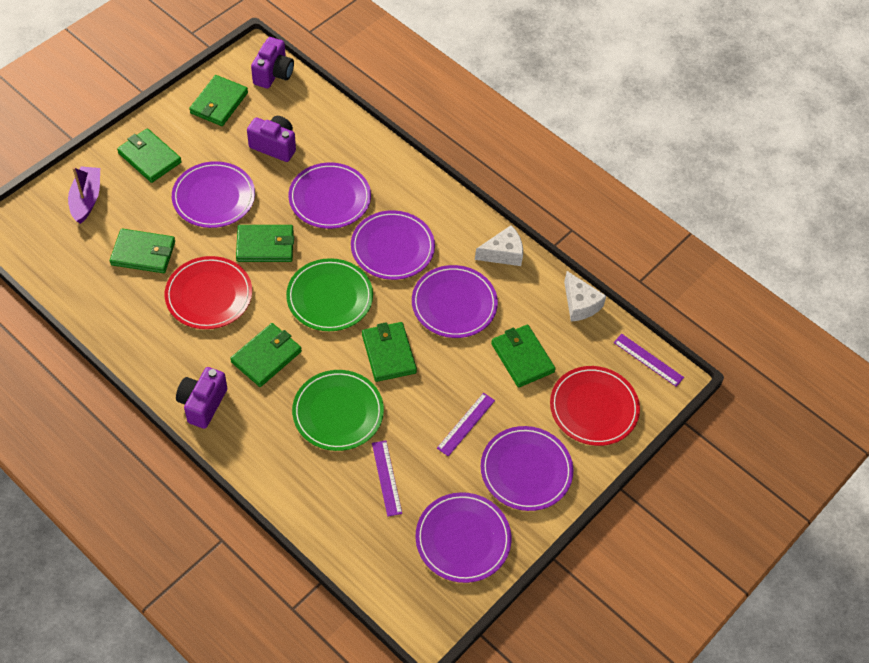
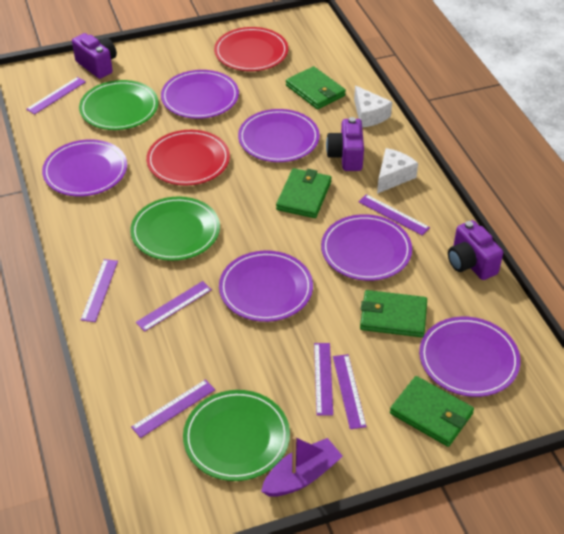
green plate: 2 -> 3
green wallet: 7 -> 4
purple ruler: 3 -> 7

